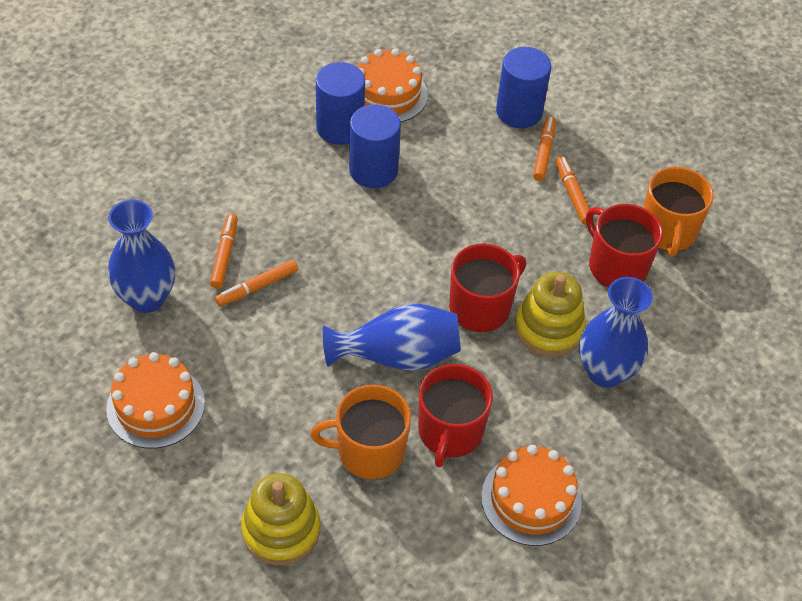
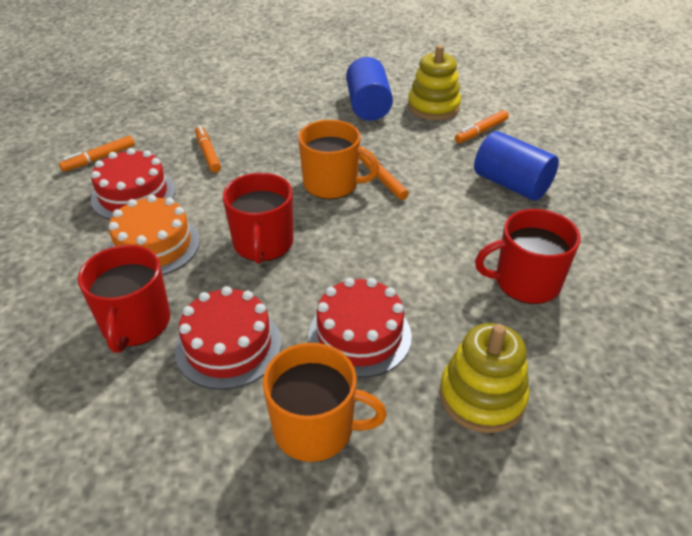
blue cylinder: 3 -> 2
blue vase: 3 -> 0
orange cake: 3 -> 1
red cake: 0 -> 3

